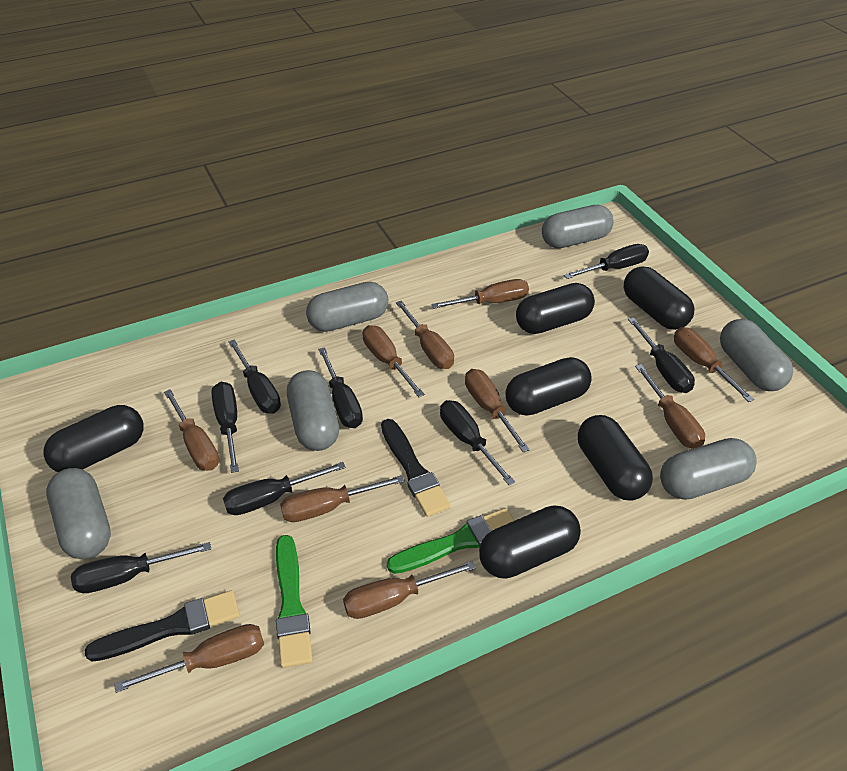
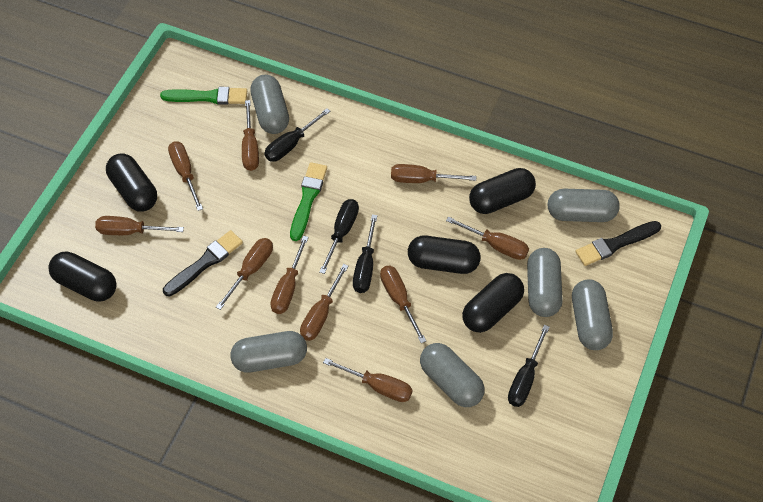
black capsule: 6 -> 5
black screwdriver: 8 -> 4

